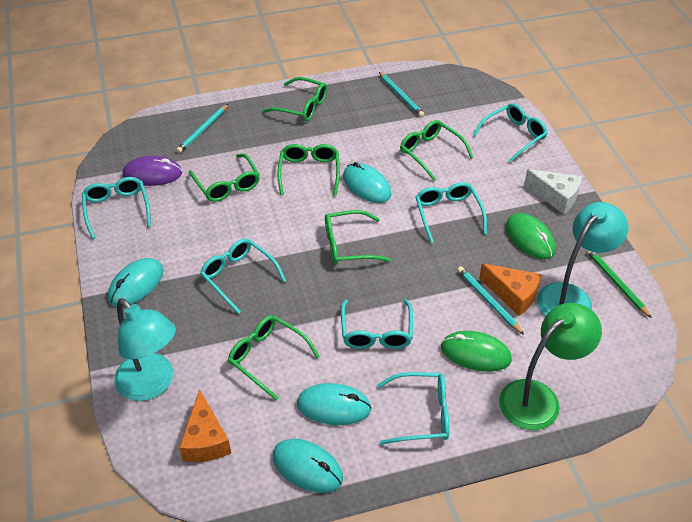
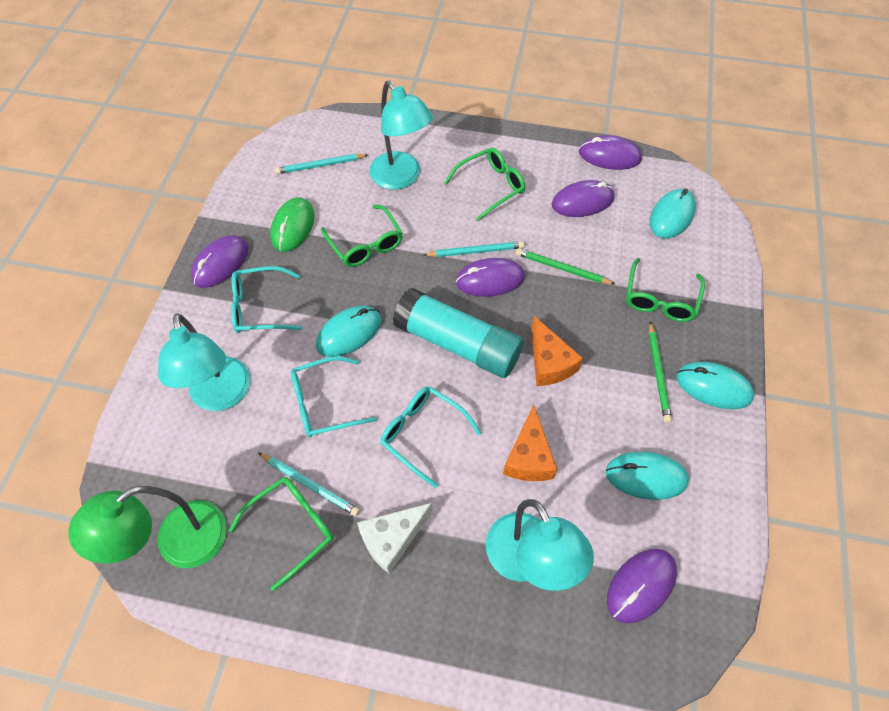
green glasses: 6 -> 4
green mouse: 2 -> 1
green pencil: 1 -> 2
purple mouse: 1 -> 5
turquoise glasses: 6 -> 3
turquoise glue stick: 0 -> 1
turquoise lamp: 2 -> 3

